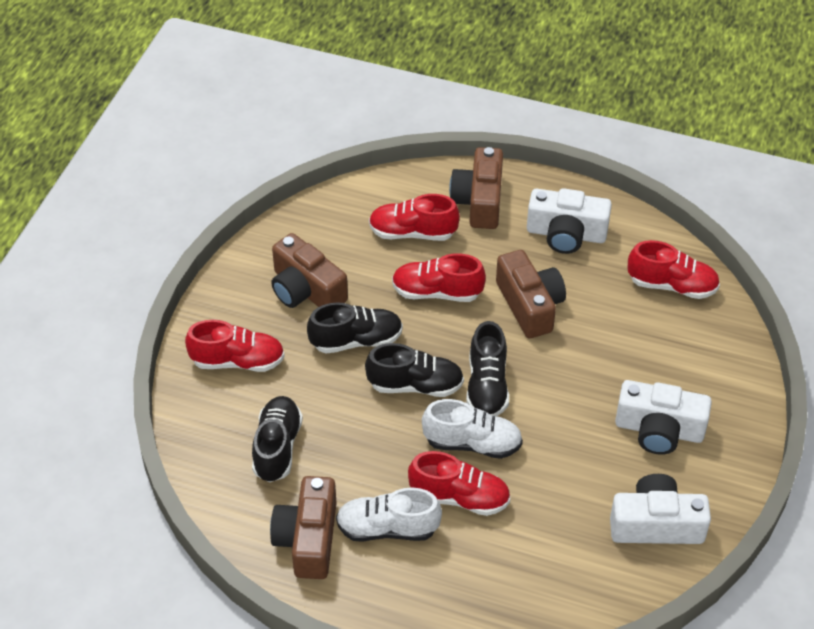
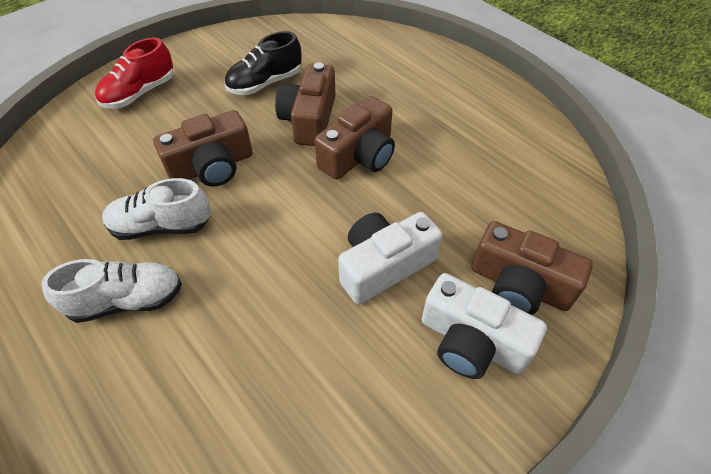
black shoe: 4 -> 1
red shoe: 5 -> 1
white camera: 3 -> 2

